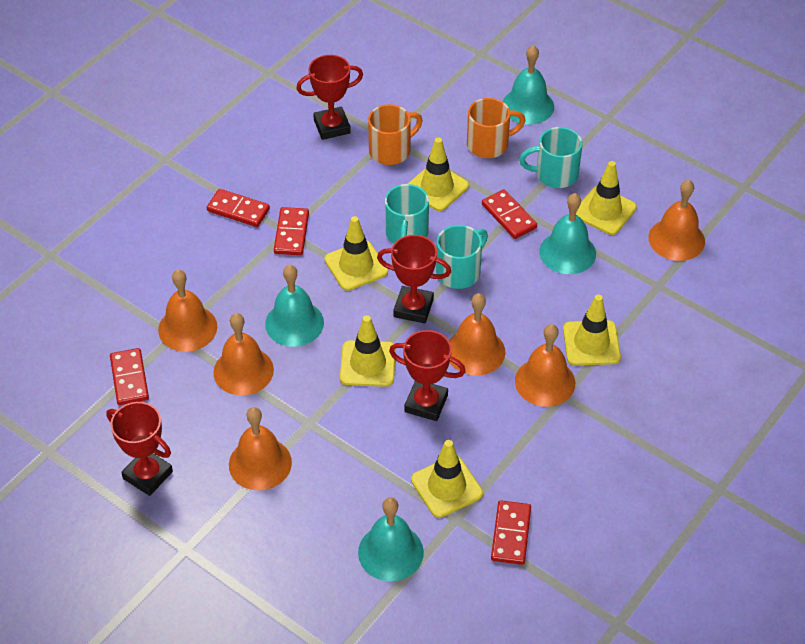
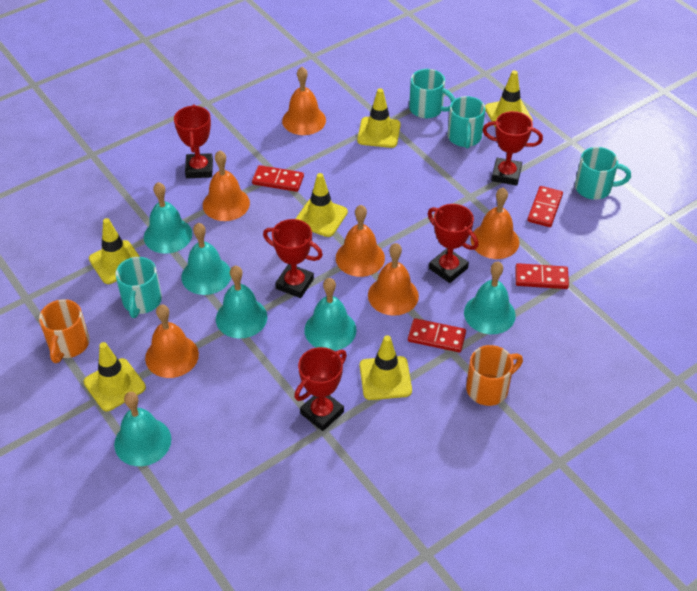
red domino: 5 -> 4
red trophy: 4 -> 5
turquoise bell: 4 -> 6
turquoise mug: 3 -> 4

